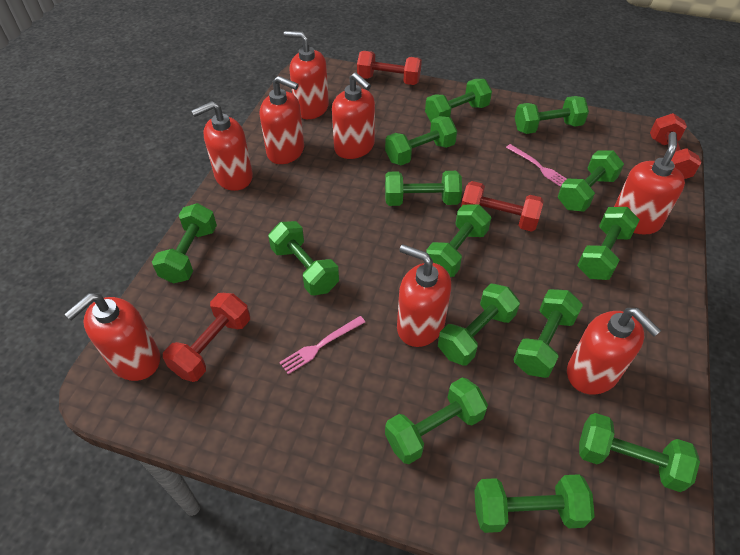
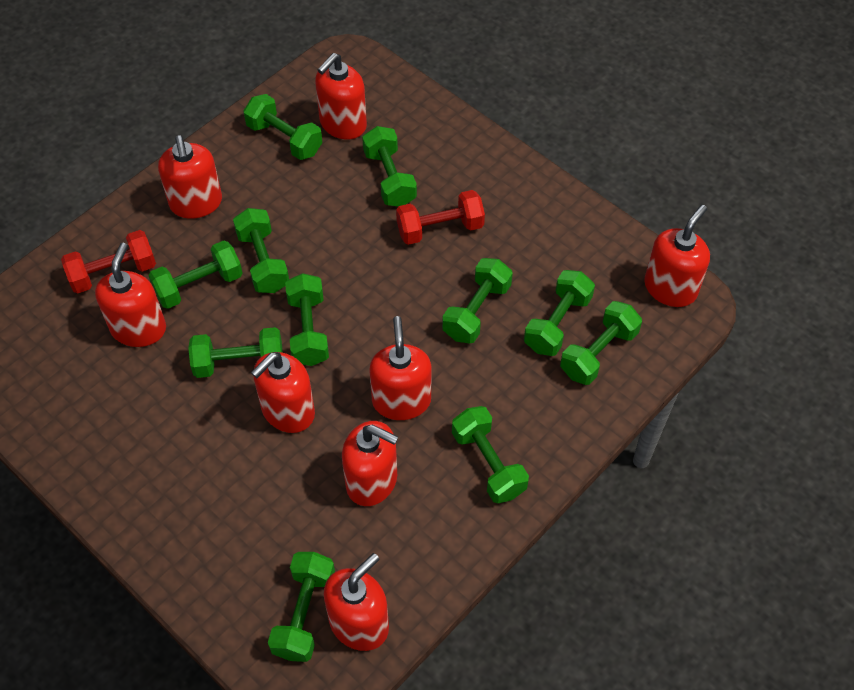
green dumbbell: 14 -> 11
pink fork: 2 -> 0
red dumbbell: 4 -> 2

